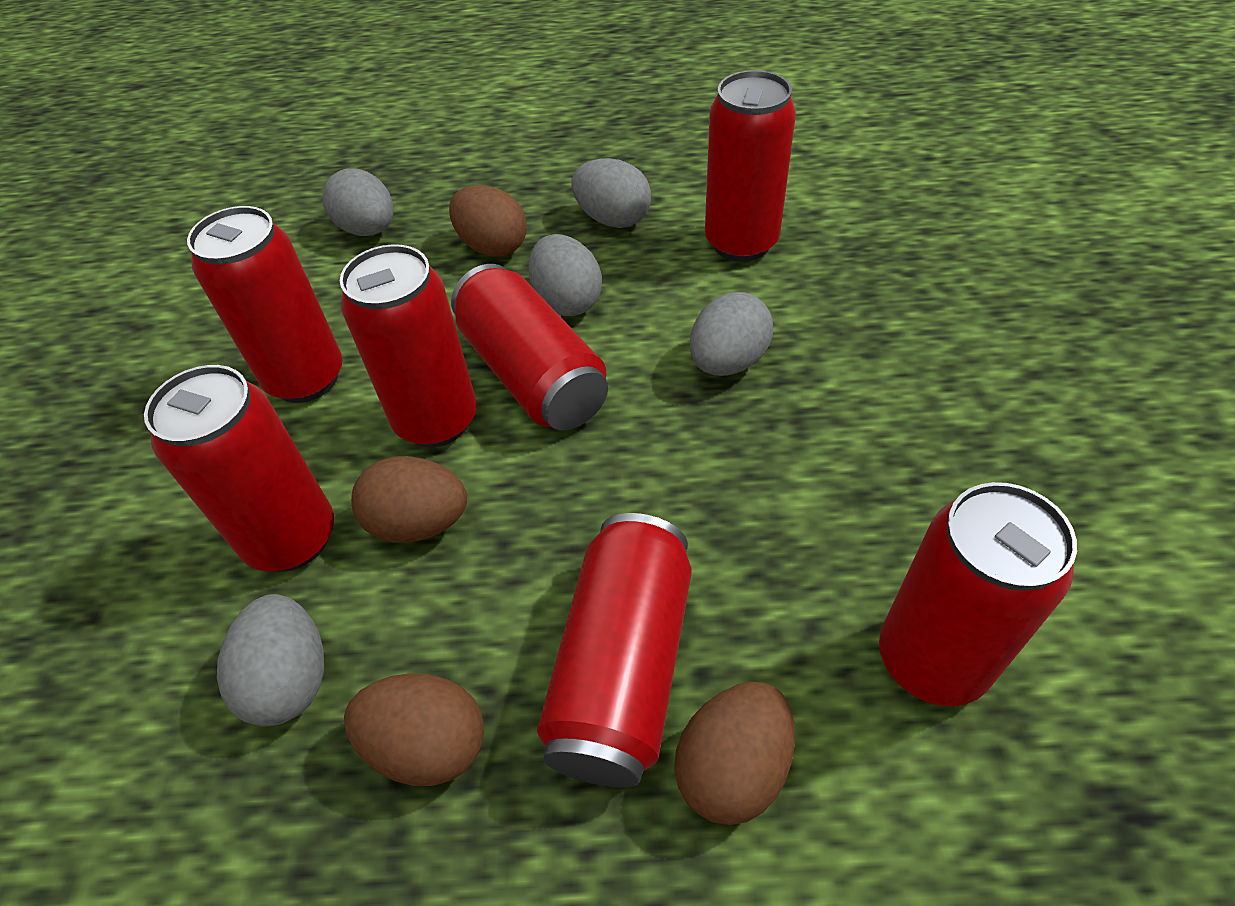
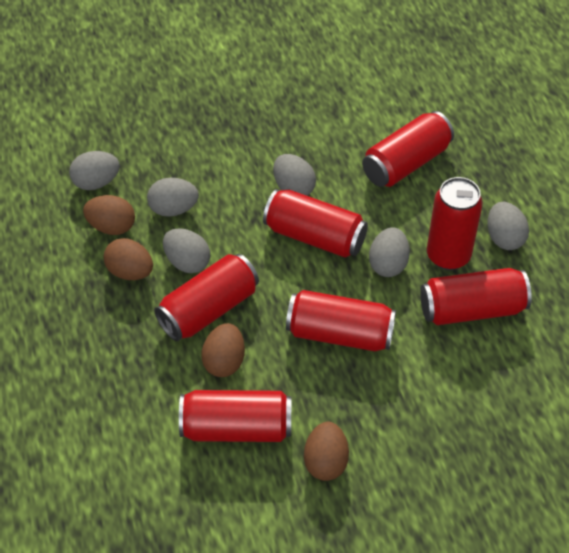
grey egg: 5 -> 6

